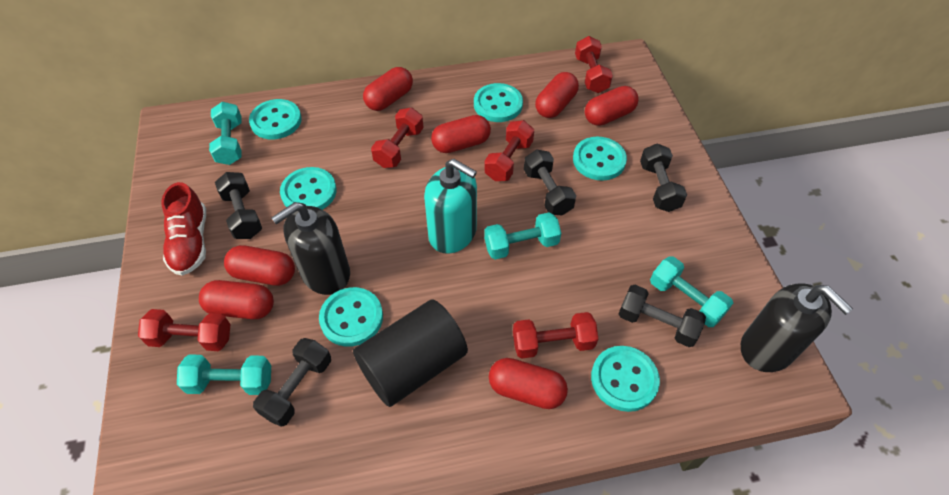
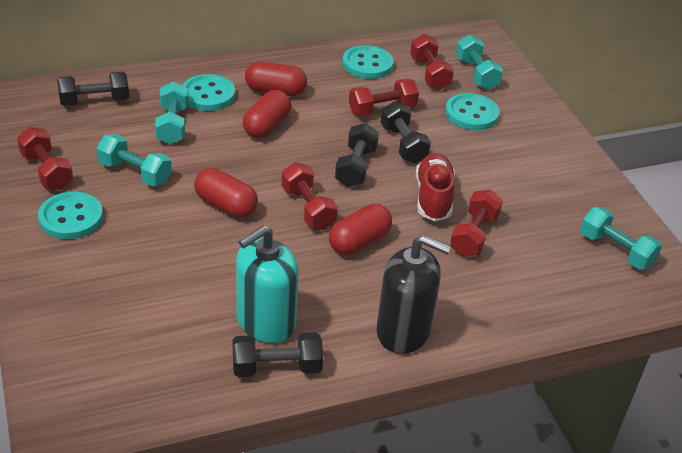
black cylinder: 1 -> 0
black dumbbell: 5 -> 4
black soap dispenser: 2 -> 1
red capsule: 7 -> 4
turquoise button: 6 -> 4

